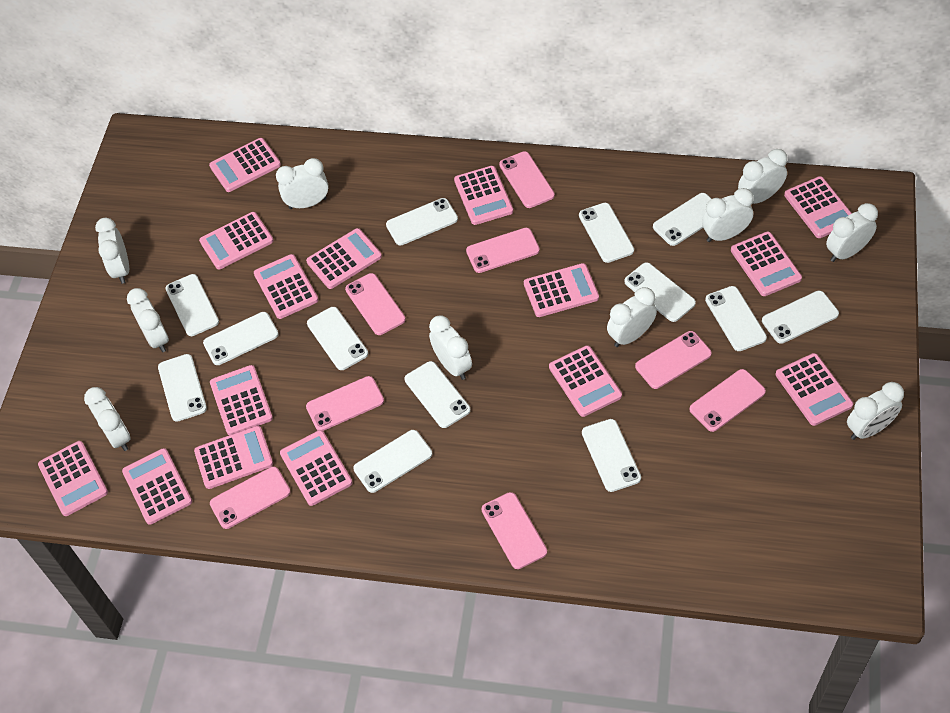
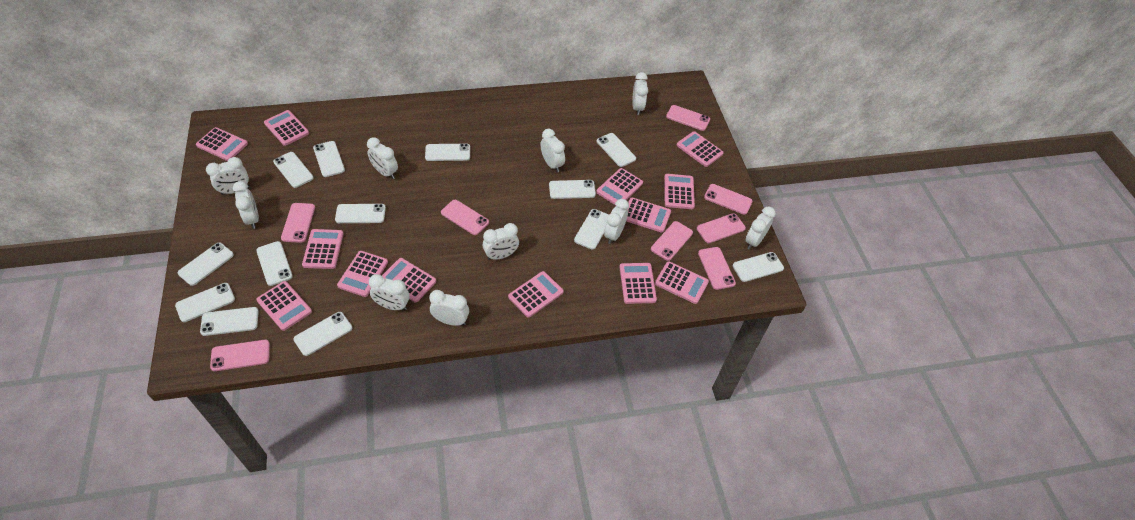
pink calculator: 15 -> 13

